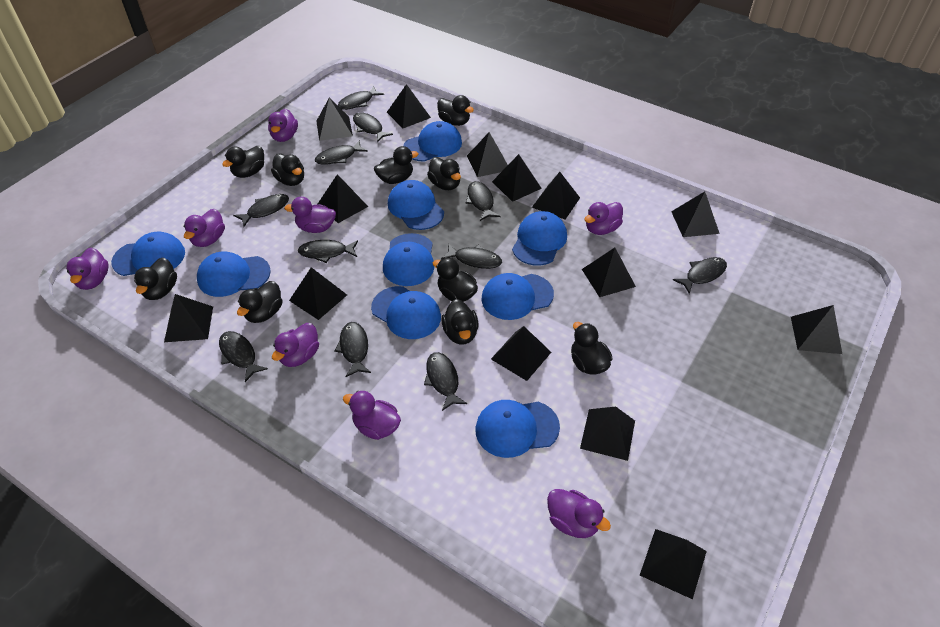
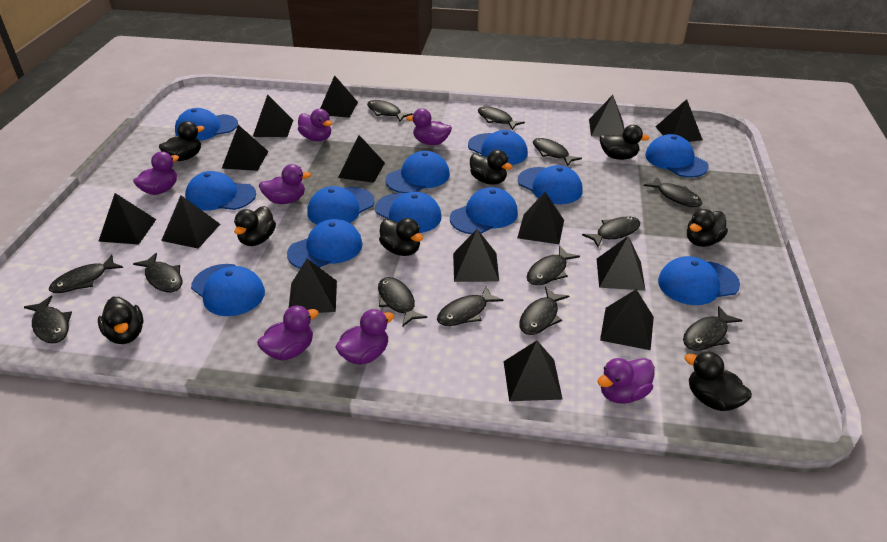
black duck: 10 -> 8
black fish: 11 -> 13
blue cap: 9 -> 12
purple duck: 8 -> 7

